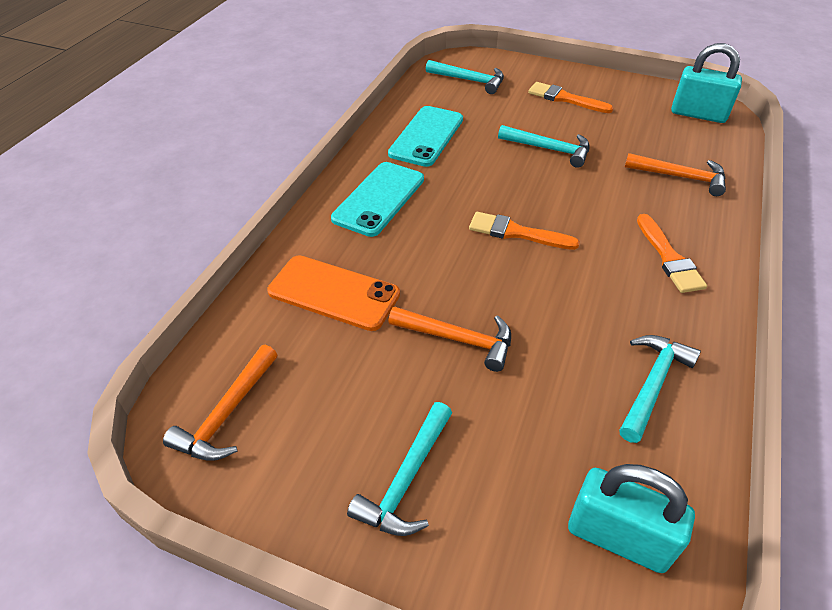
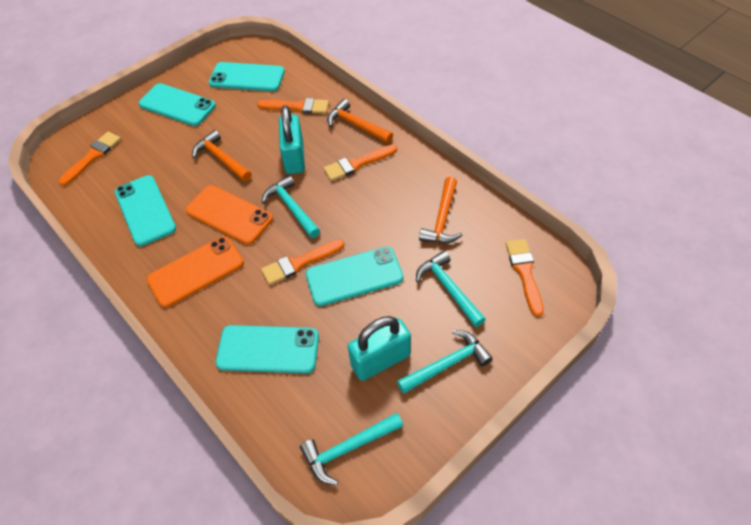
orange brush: 3 -> 5
orange phone: 1 -> 2
turquoise phone: 2 -> 5

